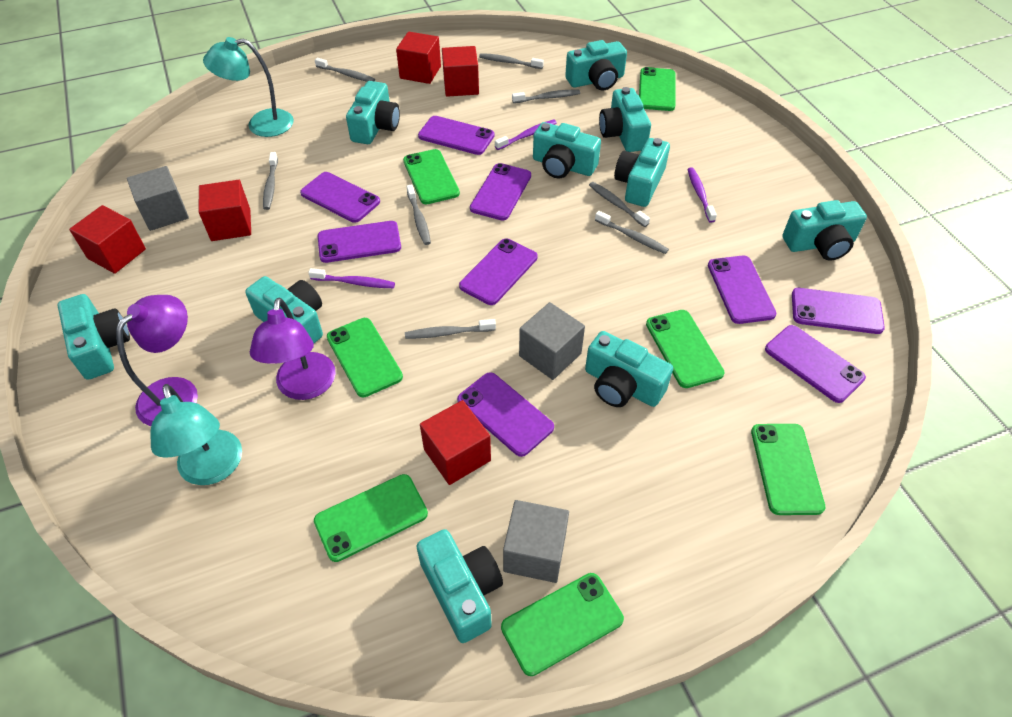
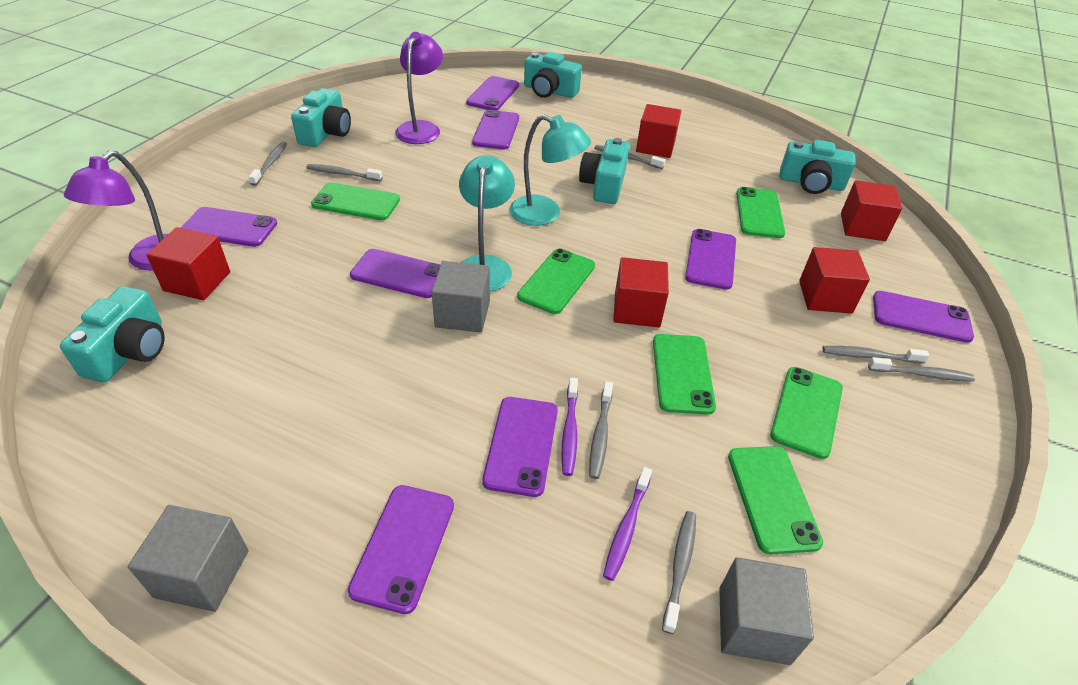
green phone: 7 -> 6
grey toothbrush: 8 -> 7
purple phone: 9 -> 8
purple toothbrush: 3 -> 2
turquoise camera: 10 -> 5

